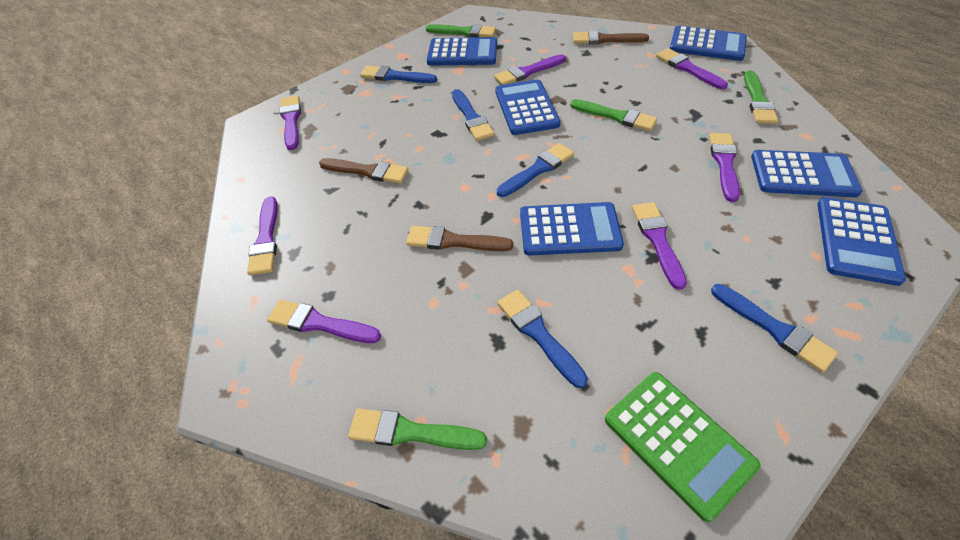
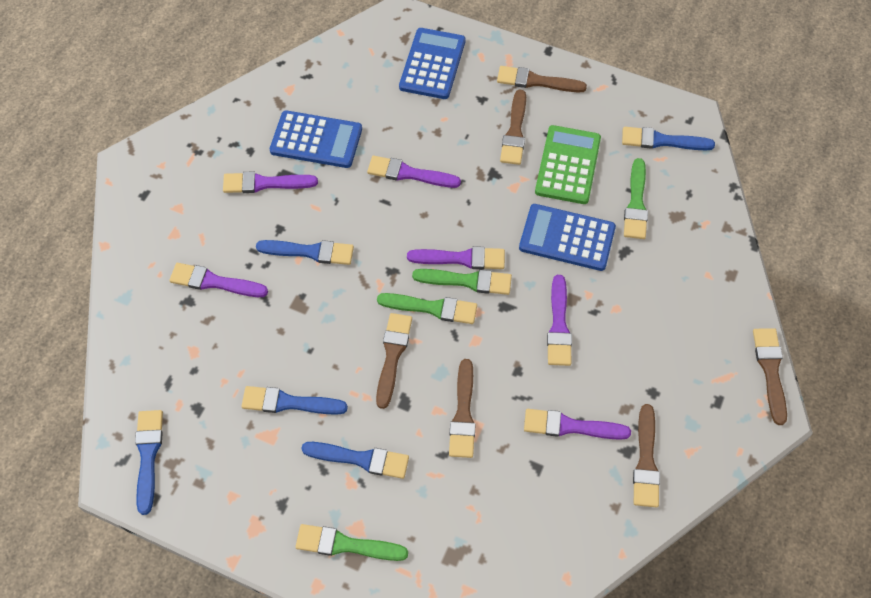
blue calculator: 6 -> 3
brown brush: 3 -> 6
purple brush: 7 -> 6

